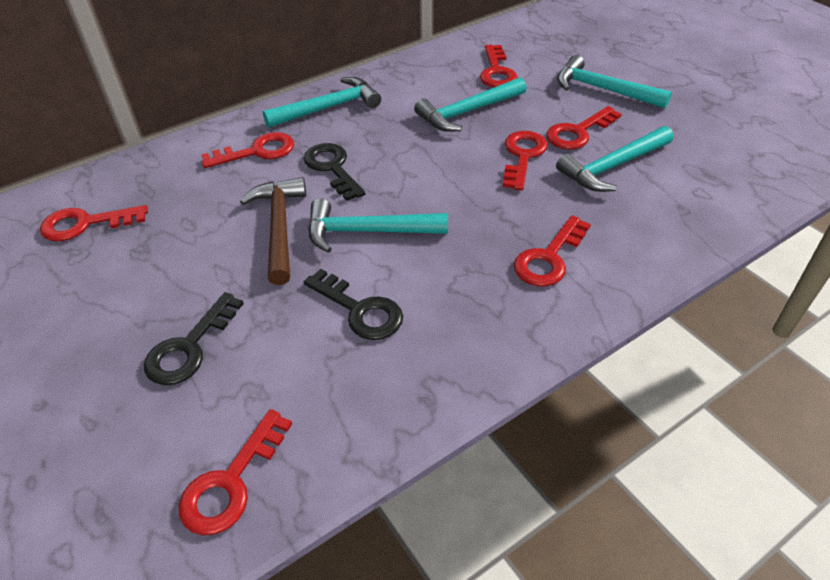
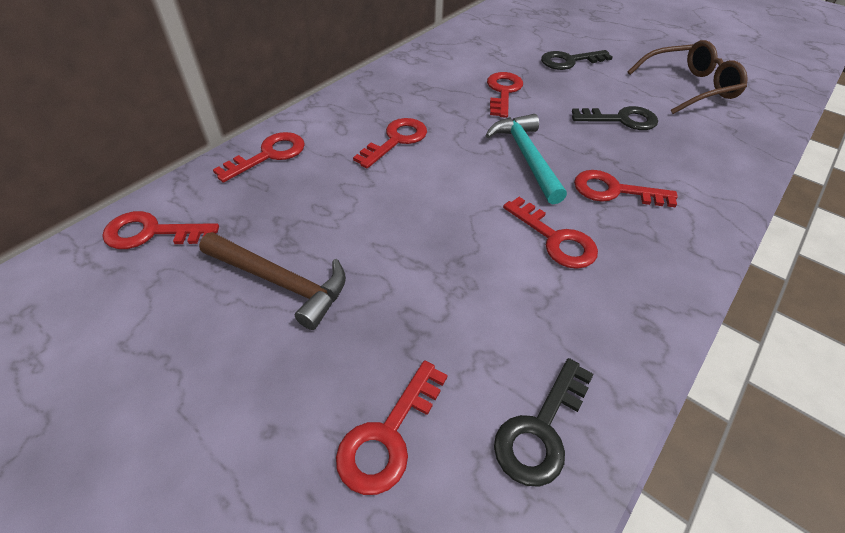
brown glasses: 0 -> 1
turquoise hammer: 5 -> 1

